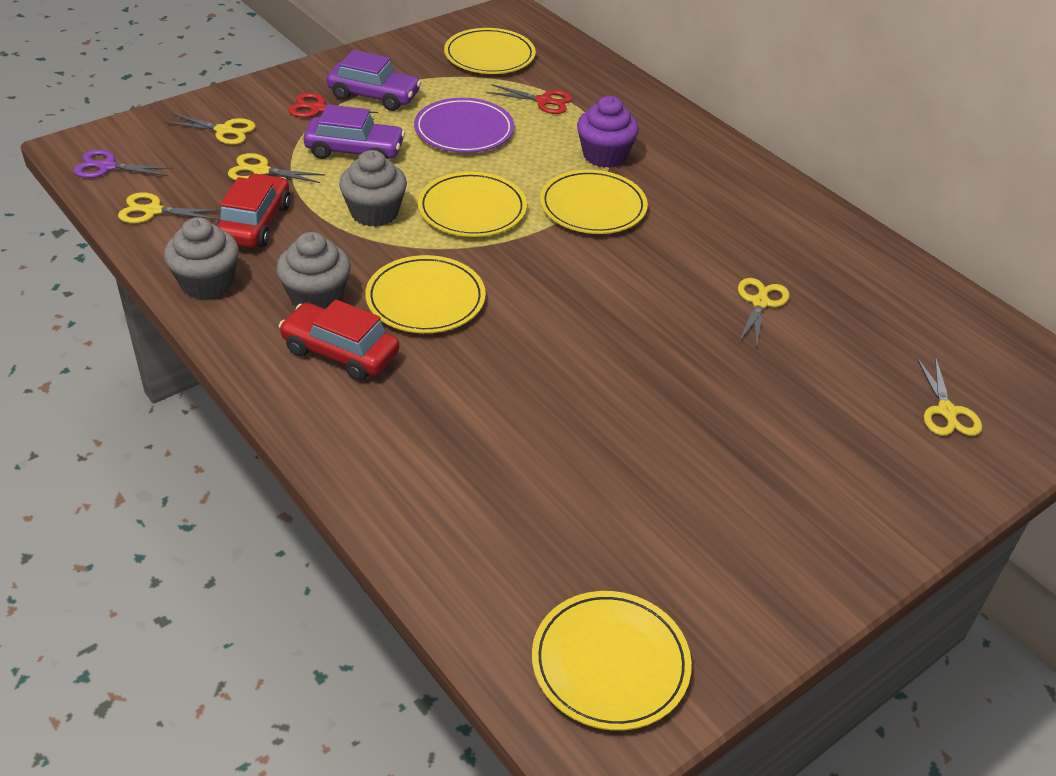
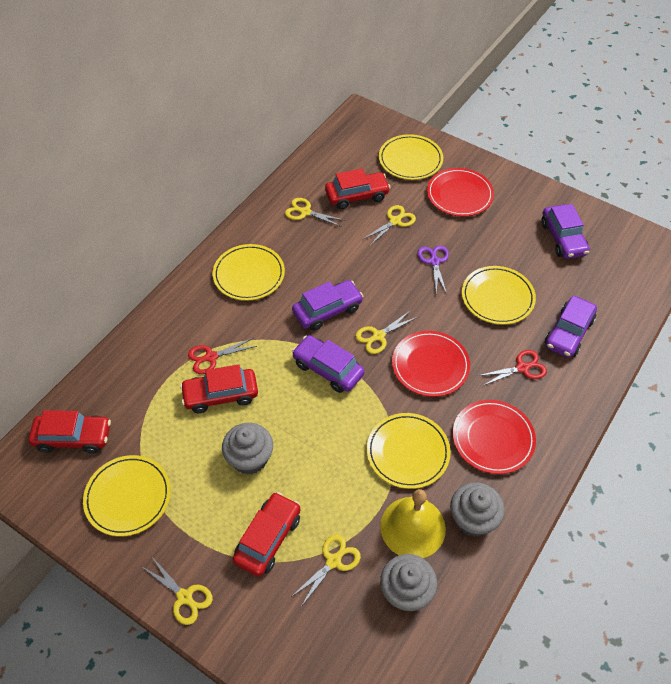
purple car: 2 -> 4
purple cupcake: 1 -> 0
purple plate: 1 -> 0
red car: 2 -> 4
red plate: 0 -> 3
yellow bell: 0 -> 1

